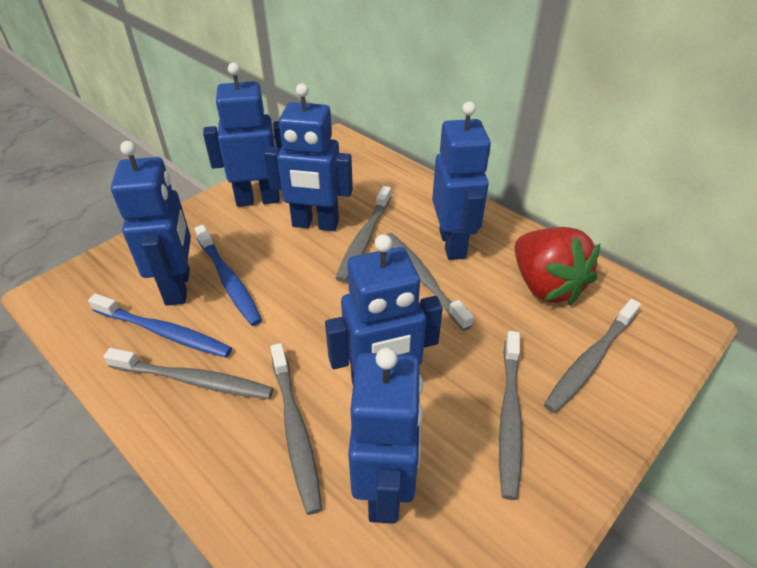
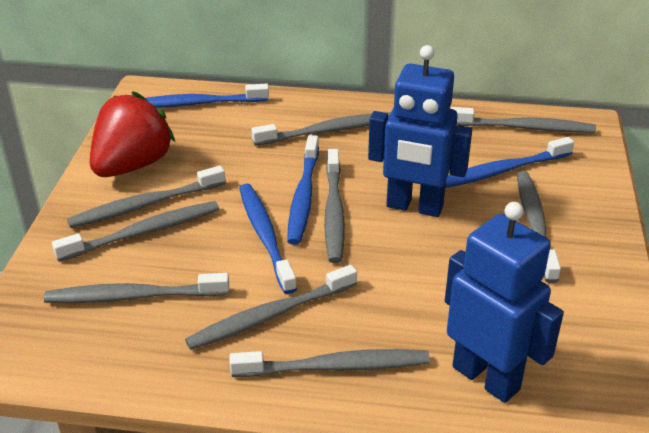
blue robot: 6 -> 2
blue toothbrush: 2 -> 4
grey toothbrush: 6 -> 9

